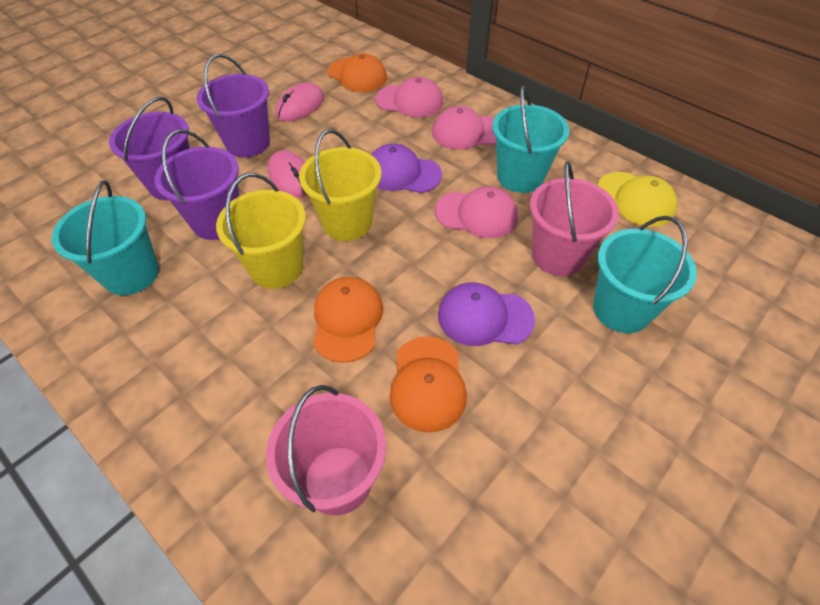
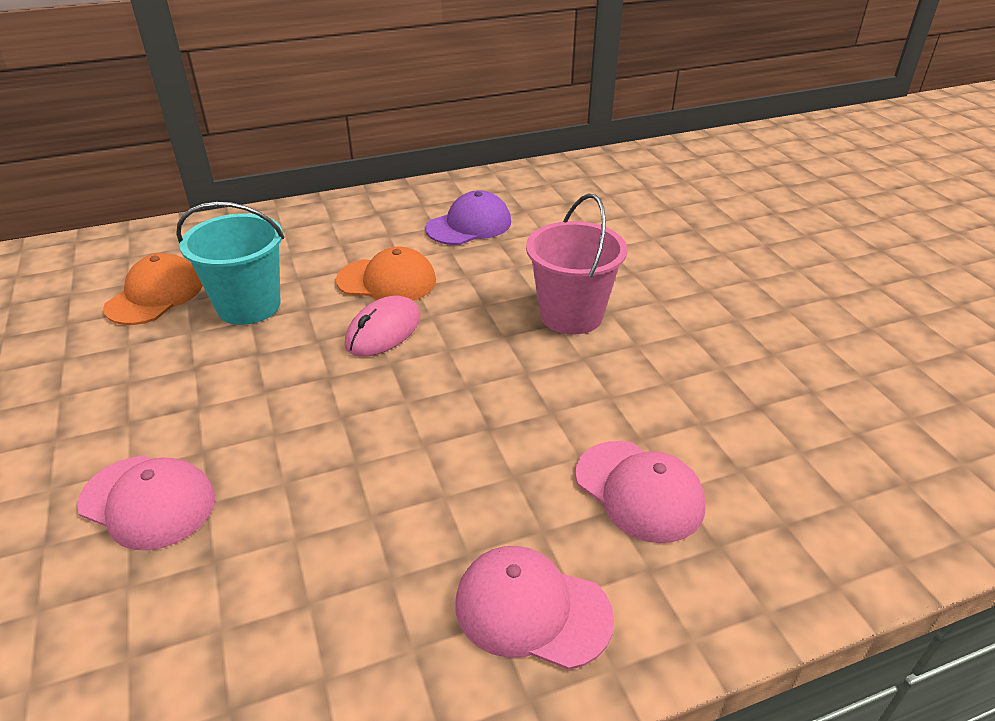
orange cap: 3 -> 2
pink bucket: 2 -> 1
pink mouse: 2 -> 1
purple bucket: 3 -> 0
purple cap: 2 -> 1
turquoise bucket: 3 -> 1
yellow bucket: 2 -> 0
yellow cap: 1 -> 0

